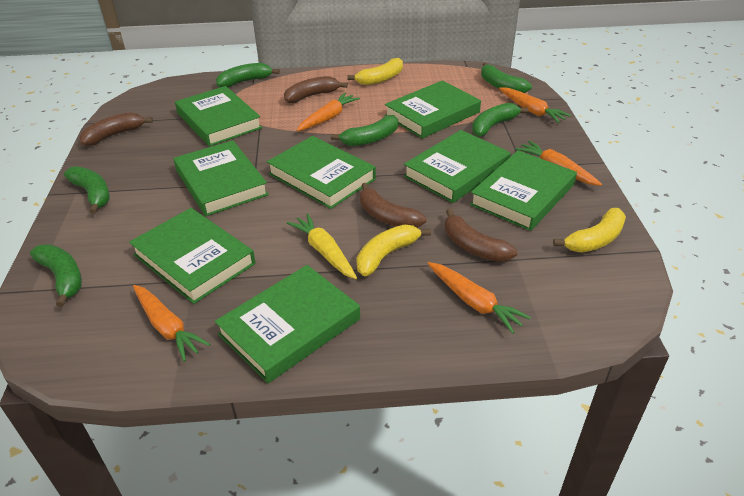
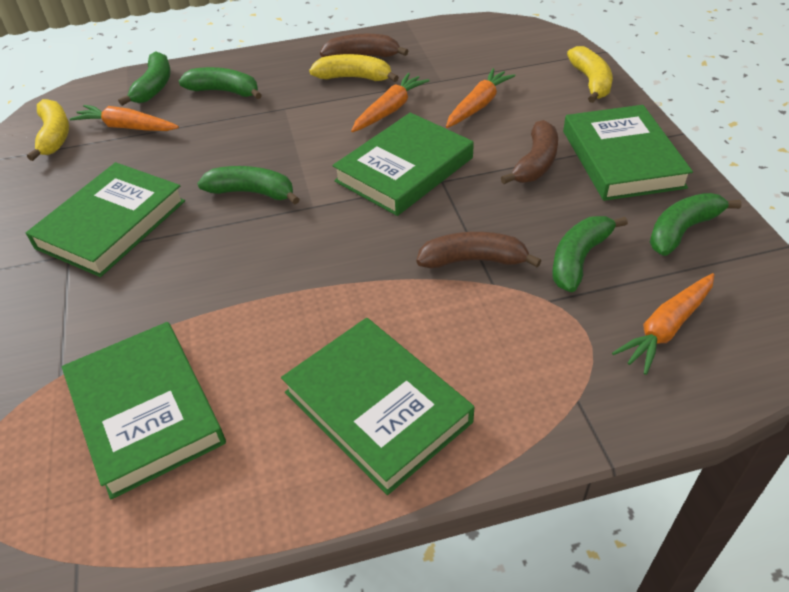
brown banana: 4 -> 3
green banana: 6 -> 5
green book: 8 -> 5
orange carrot: 5 -> 4
yellow carrot: 1 -> 0

